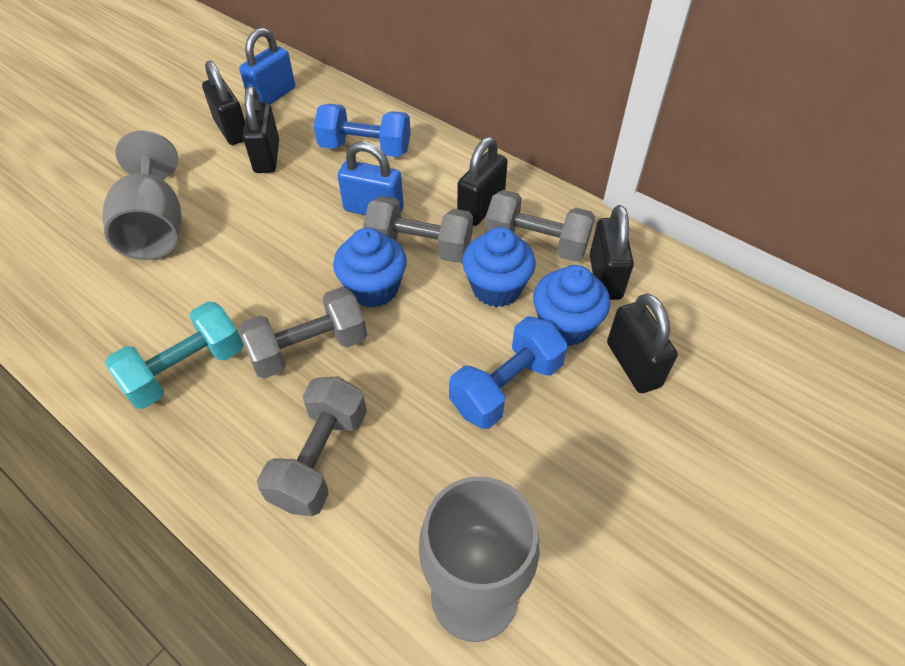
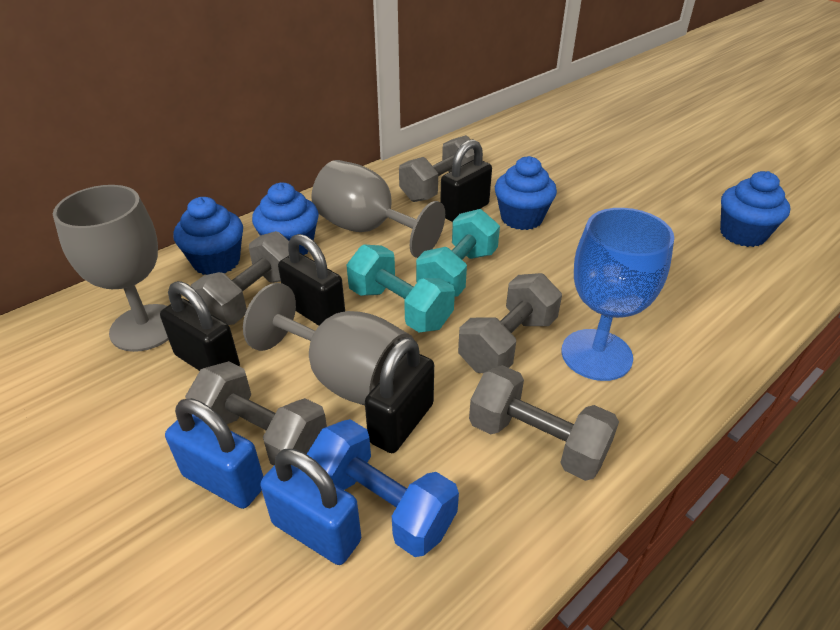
black padlock: 5 -> 4
blue cupcake: 3 -> 4
blue dumbbell: 2 -> 1
blue goblet: 0 -> 1
grey dumbbell: 4 -> 5
grey goblet: 2 -> 3
turquoise dumbbell: 1 -> 2

